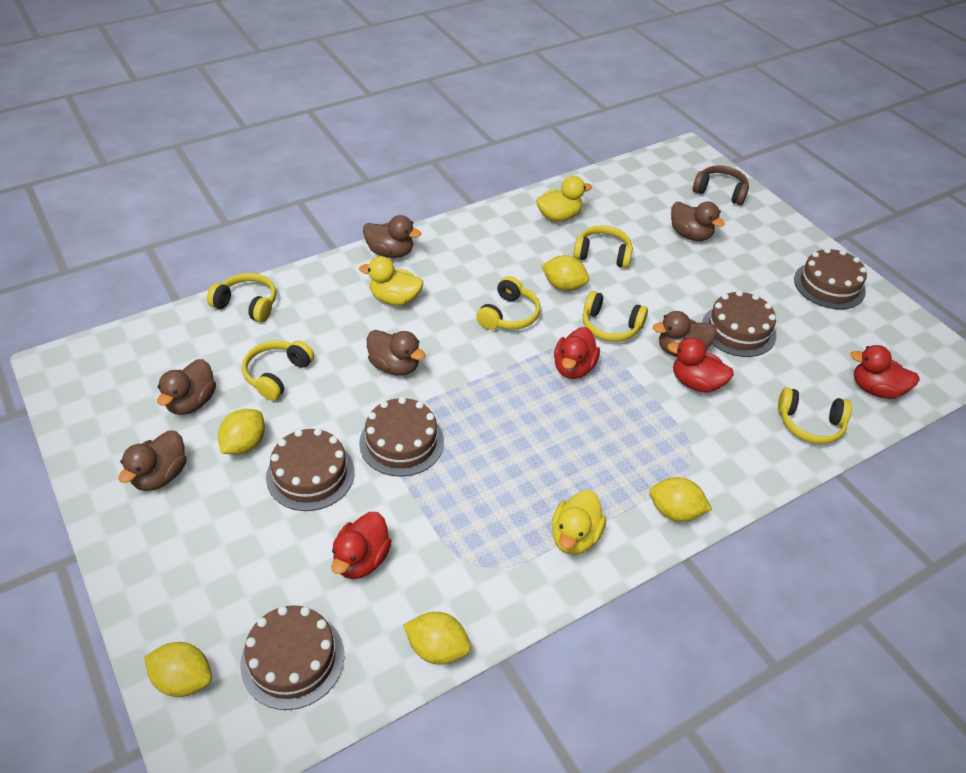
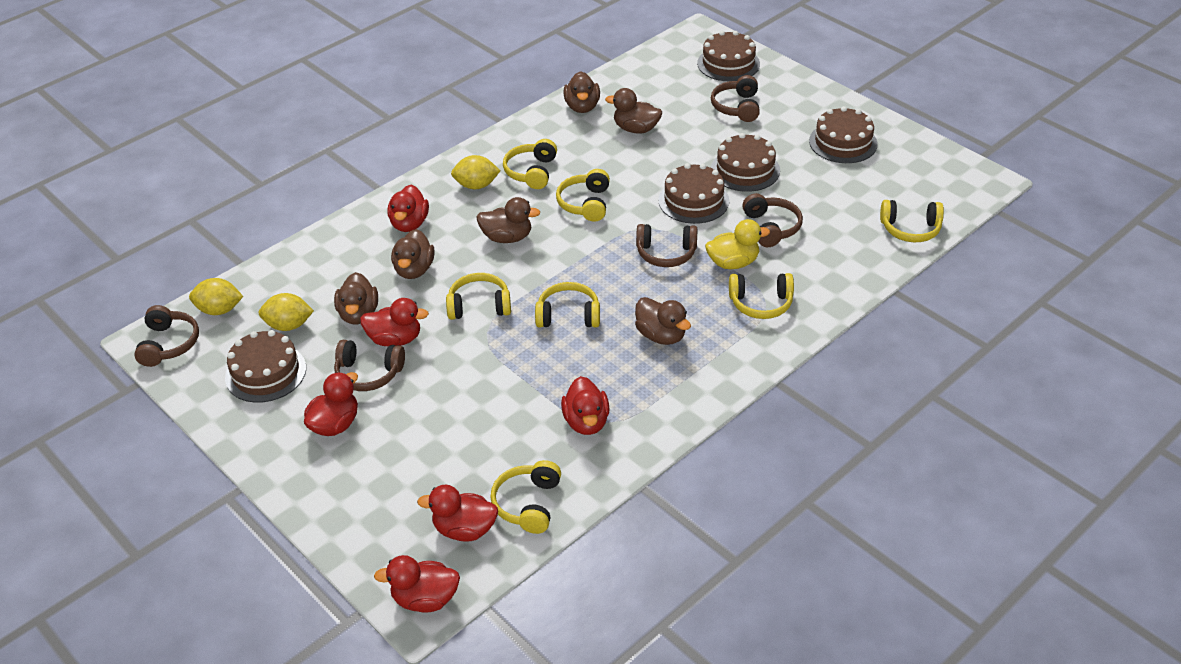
brown headphones: 1 -> 5
red duck: 4 -> 6
yellow duck: 3 -> 1
yellow headphones: 6 -> 7
yellow lemon: 5 -> 3

